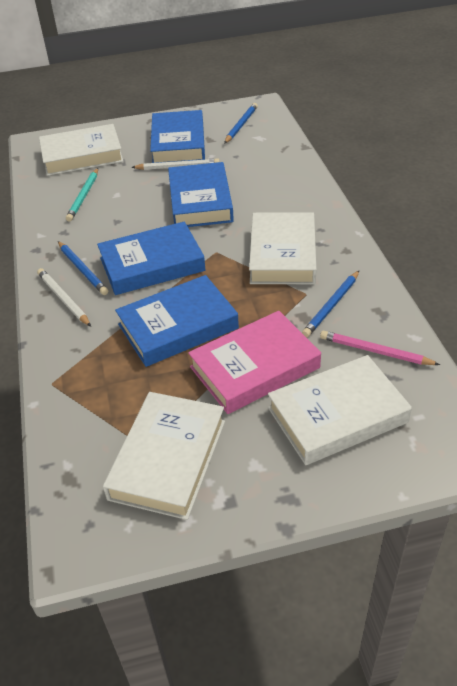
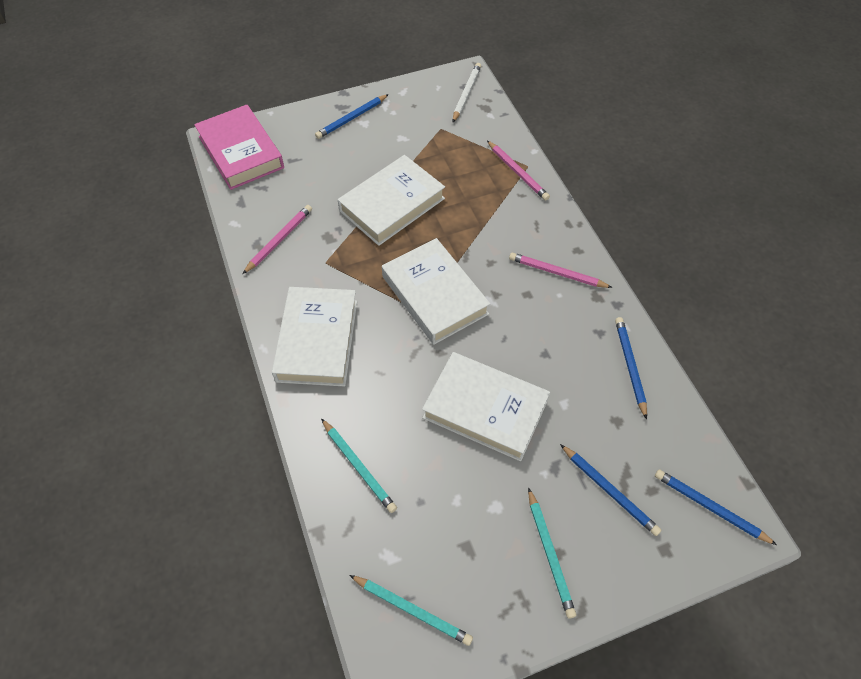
blue book: 4 -> 0
blue pencil: 3 -> 4
pink pencil: 1 -> 3
turquoise pencil: 1 -> 3
white pencil: 2 -> 1

